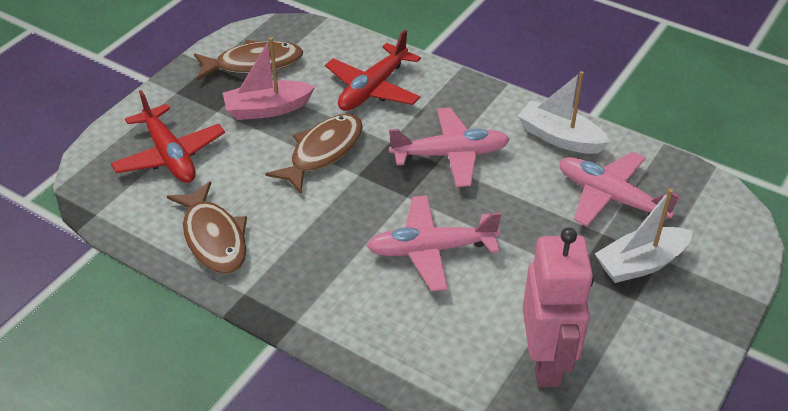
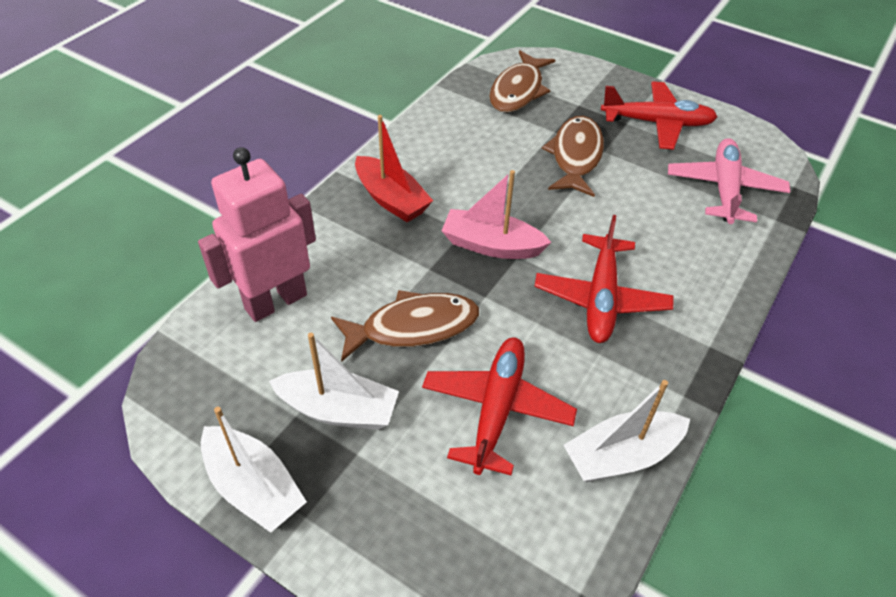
pink plane: 3 -> 1
red boat: 0 -> 1
red plane: 2 -> 3
white boat: 2 -> 3

